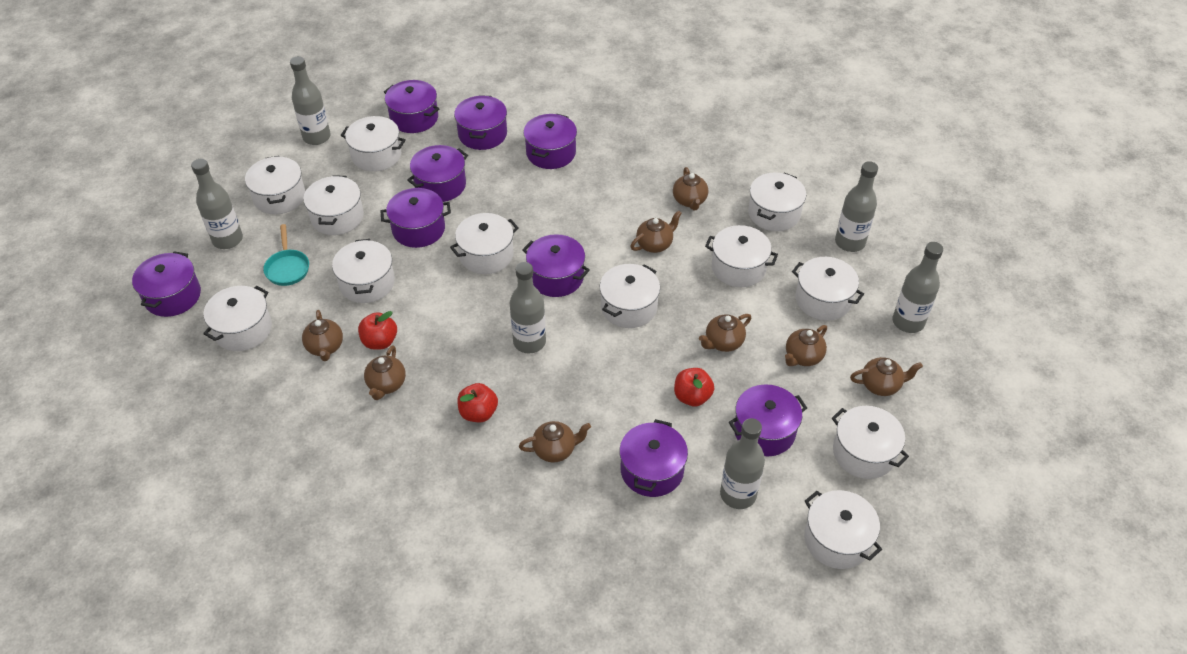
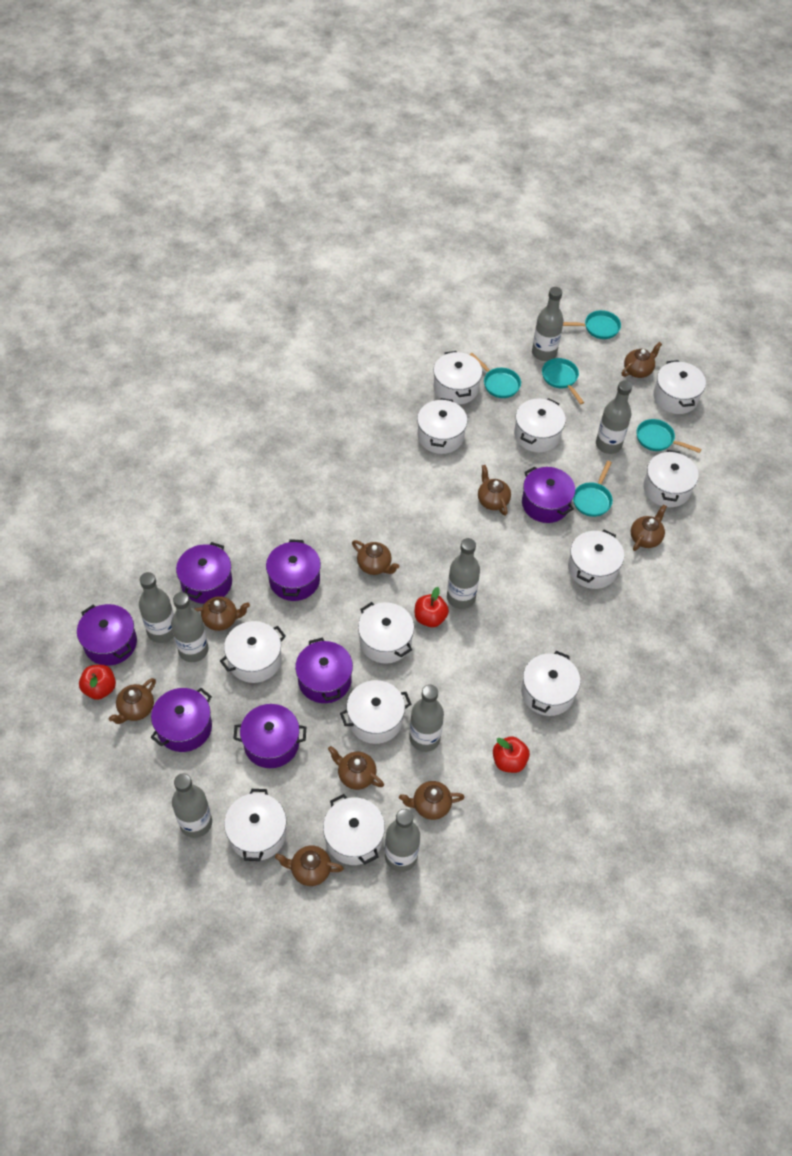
brown teapot: 8 -> 9
grey bottle: 6 -> 8
purple pot: 9 -> 7
turquoise pan: 1 -> 5

